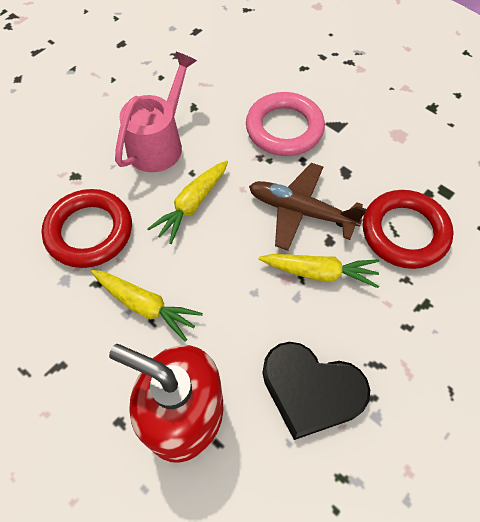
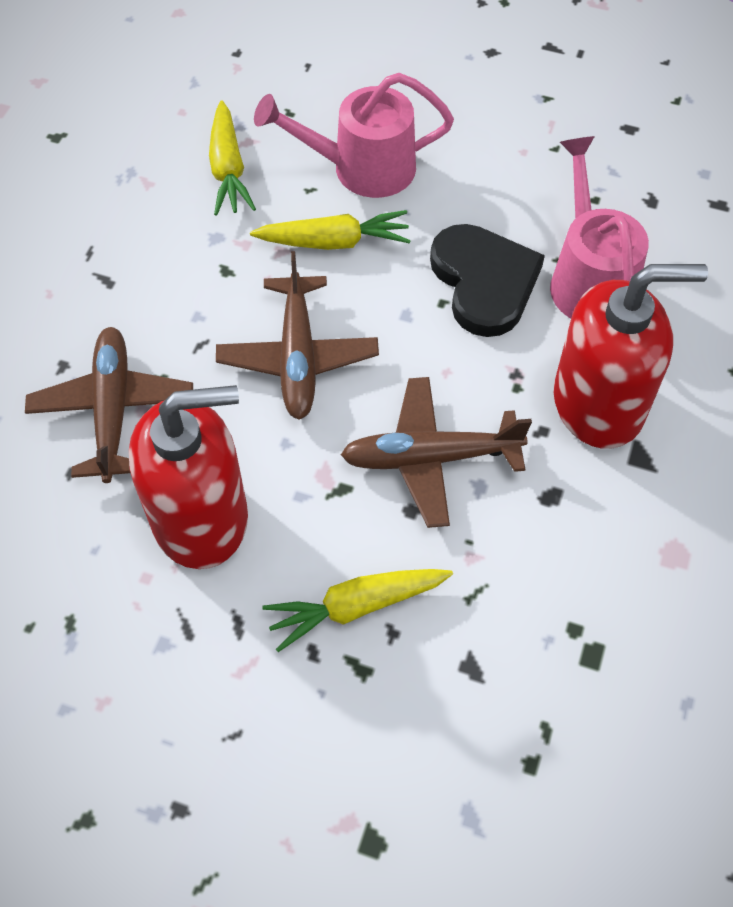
brown plane: 1 -> 3
pink ring: 1 -> 0
pink watering can: 1 -> 2
red ring: 2 -> 0
red soap dispenser: 1 -> 2

